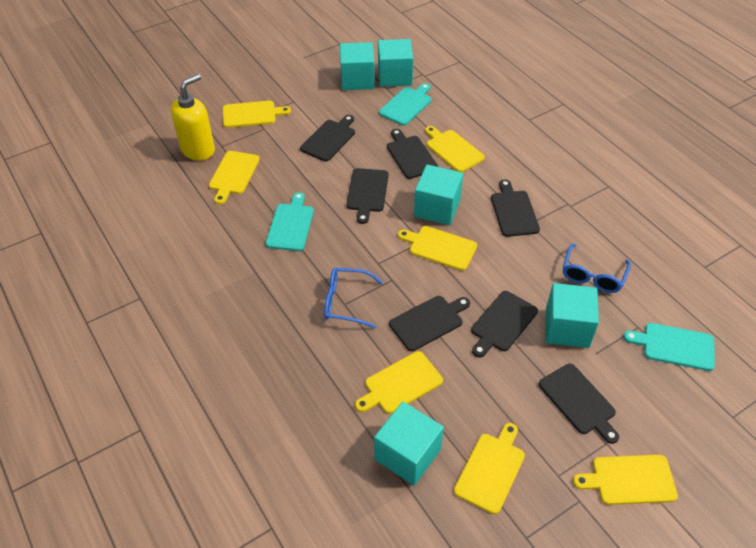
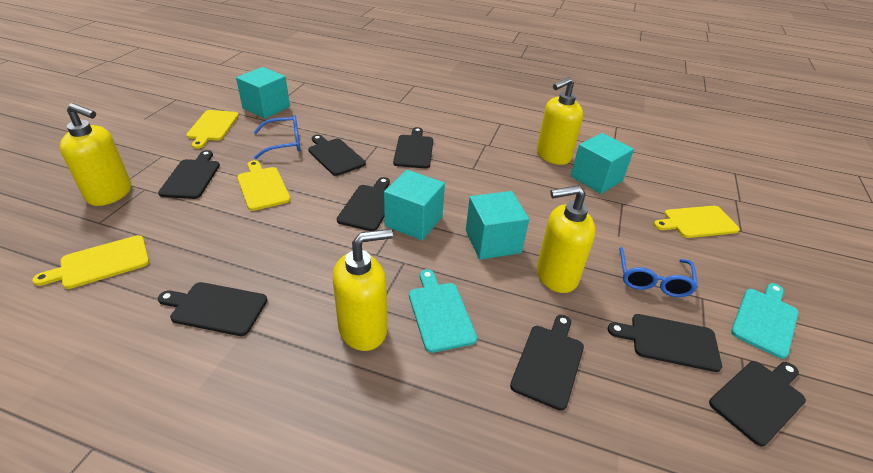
black cutting board: 7 -> 8
turquoise cube: 5 -> 4
turquoise cutting board: 3 -> 2
yellow cutting board: 7 -> 4
yellow soap dispenser: 1 -> 4

